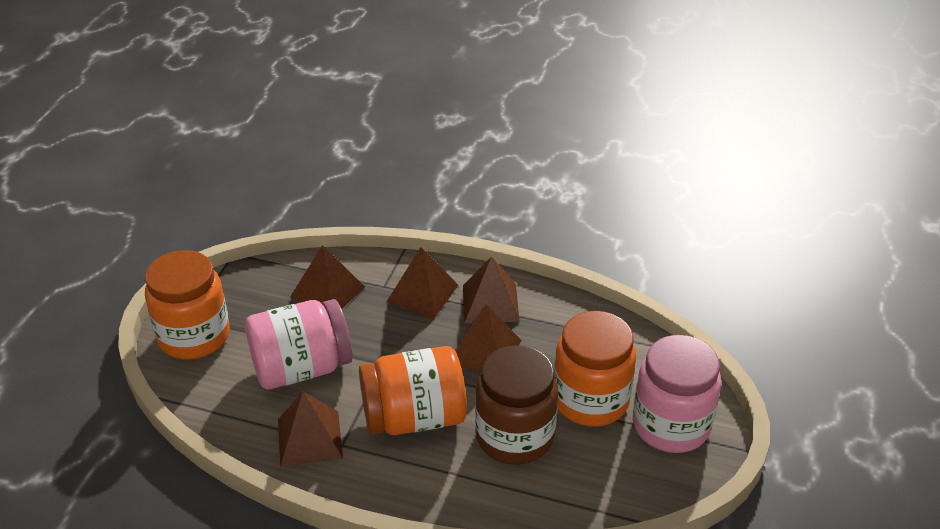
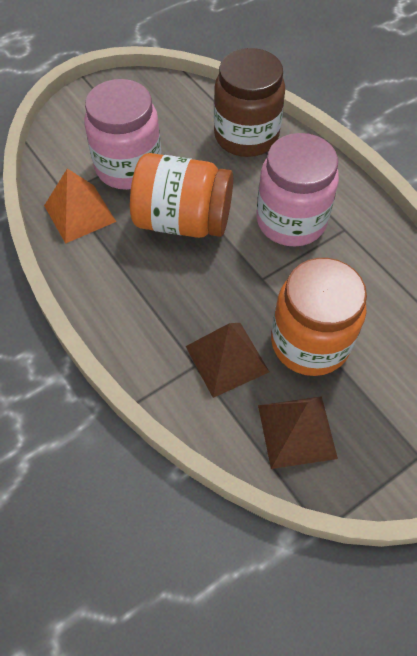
brown pyramid: 5 -> 2
orange jar: 3 -> 2
orange pyramid: 0 -> 1

